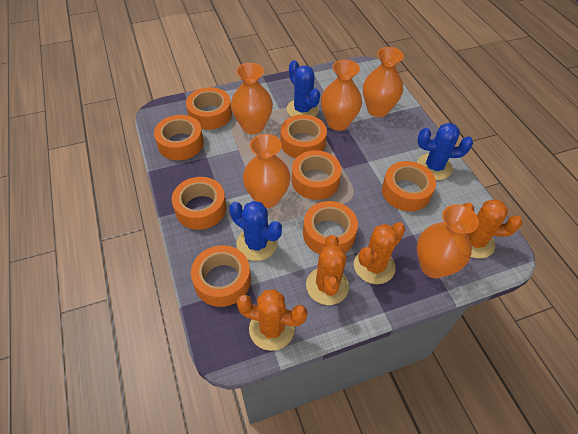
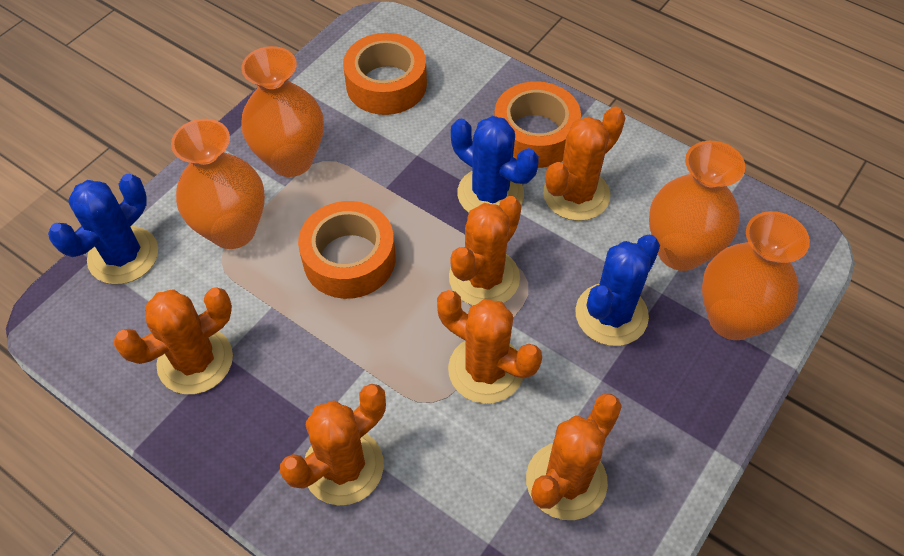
orange cactus: 4 -> 6
orange tape: 8 -> 3
orange vase: 5 -> 4

